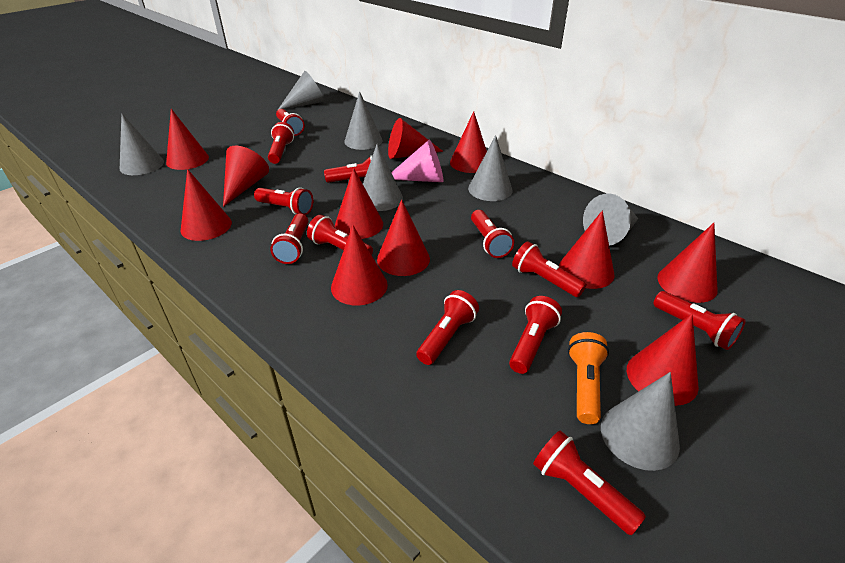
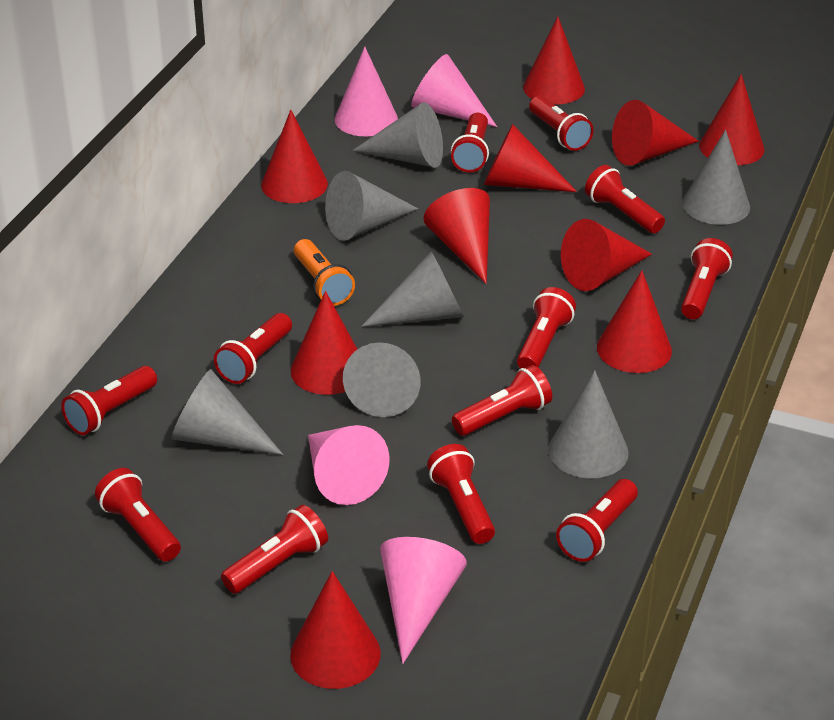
pink cone: 1 -> 4
red cone: 11 -> 10

